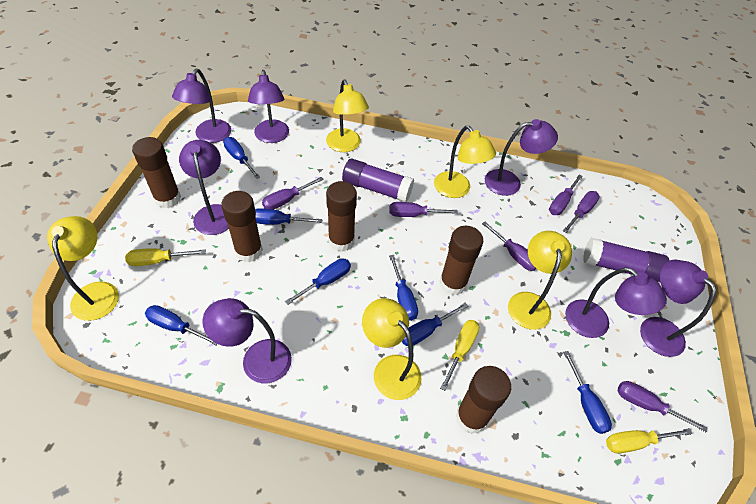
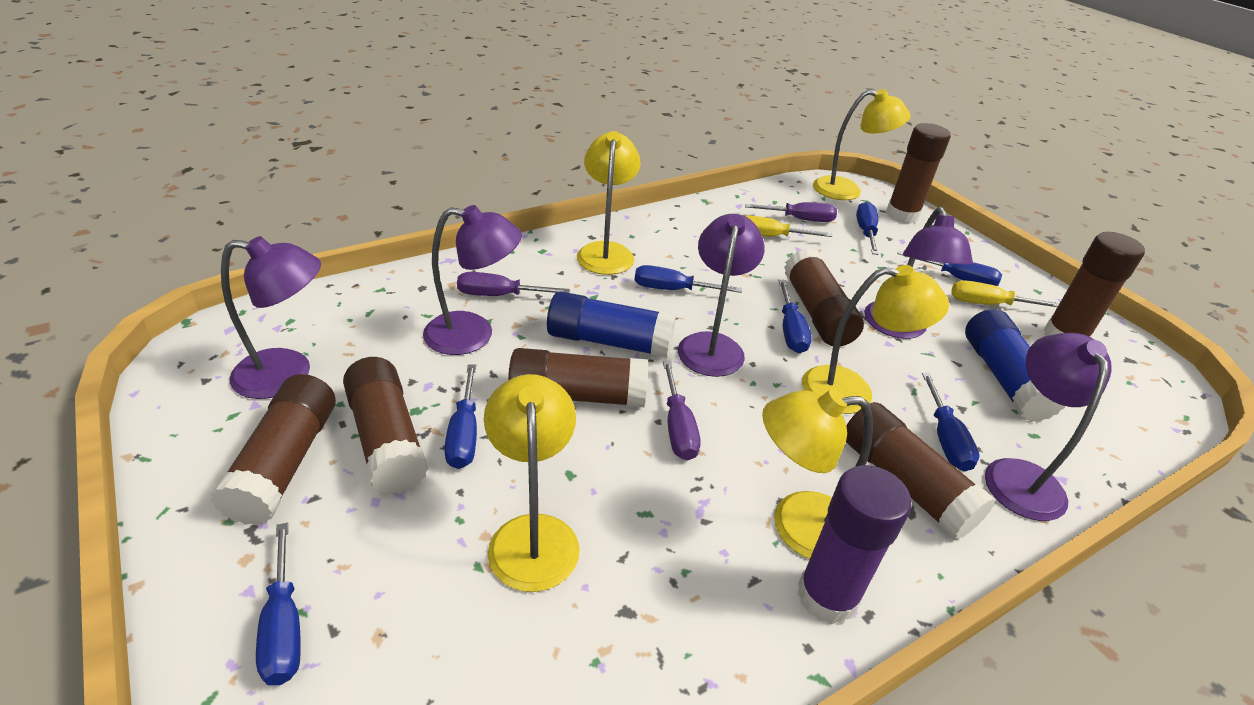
blue glue stick: 0 -> 2
brown glue stick: 5 -> 7
purple glue stick: 2 -> 1
purple lamp: 7 -> 5
purple screwdriver: 6 -> 3
yellow screwdriver: 3 -> 2

